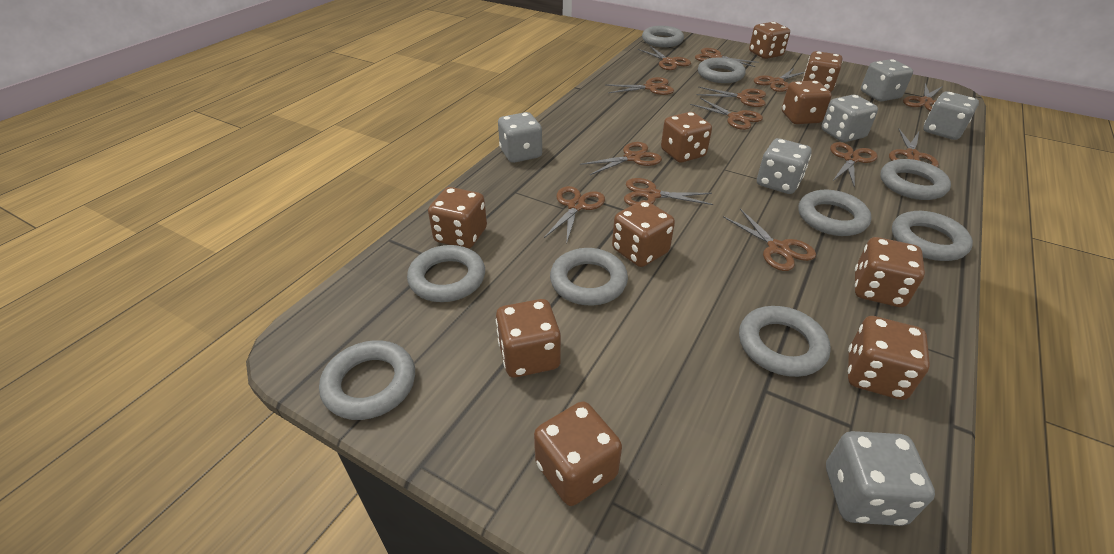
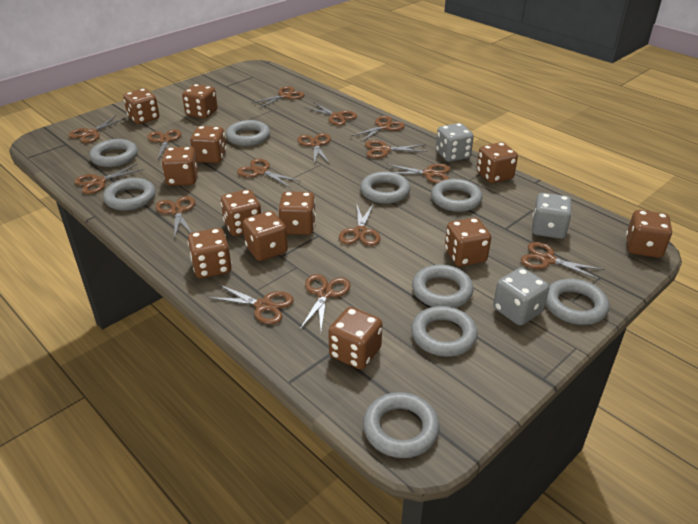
brown dice: 10 -> 12
brown scissors: 13 -> 15
grey dice: 6 -> 3

